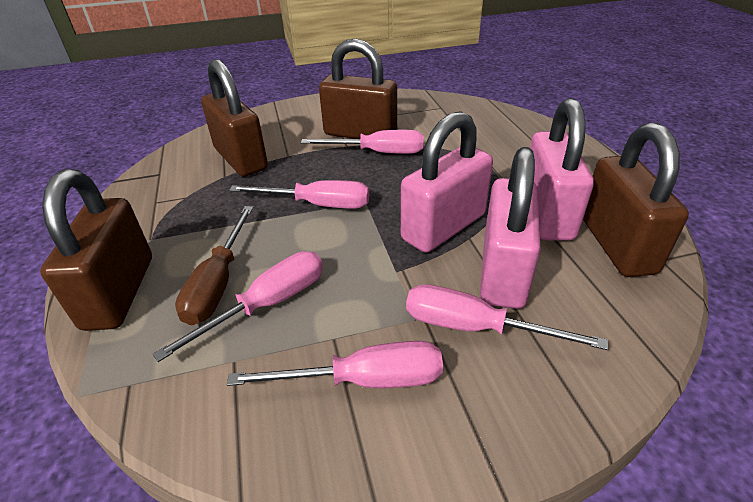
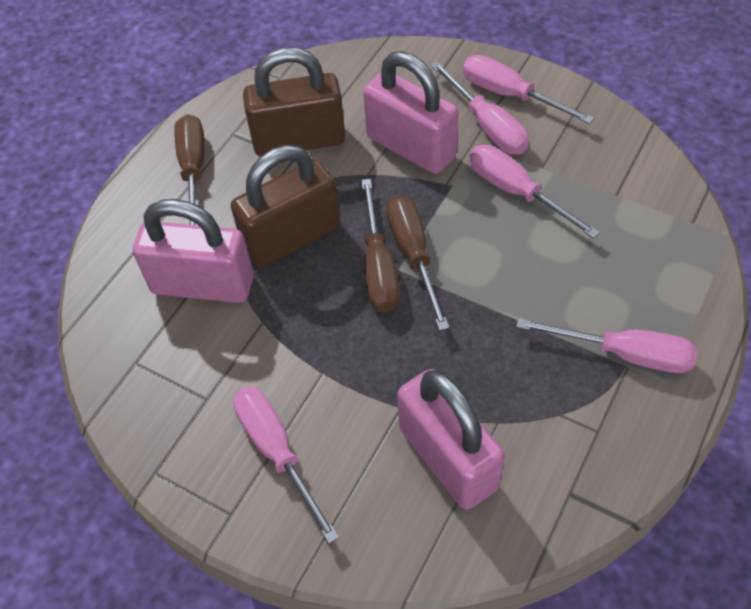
brown padlock: 4 -> 2
brown screwdriver: 1 -> 3

